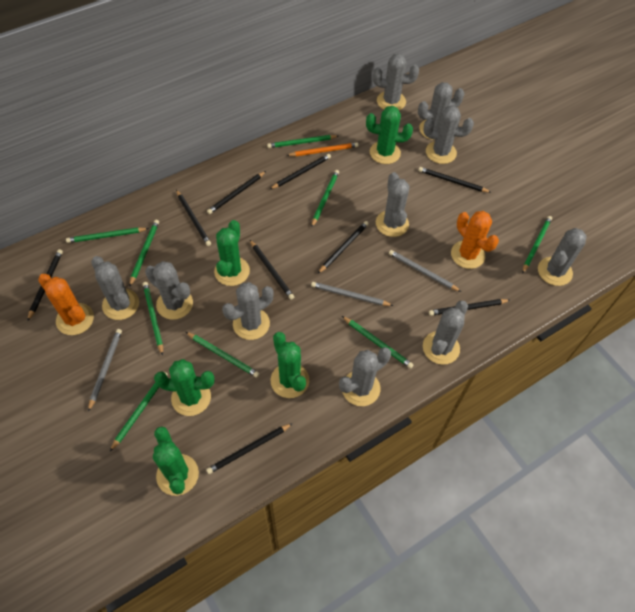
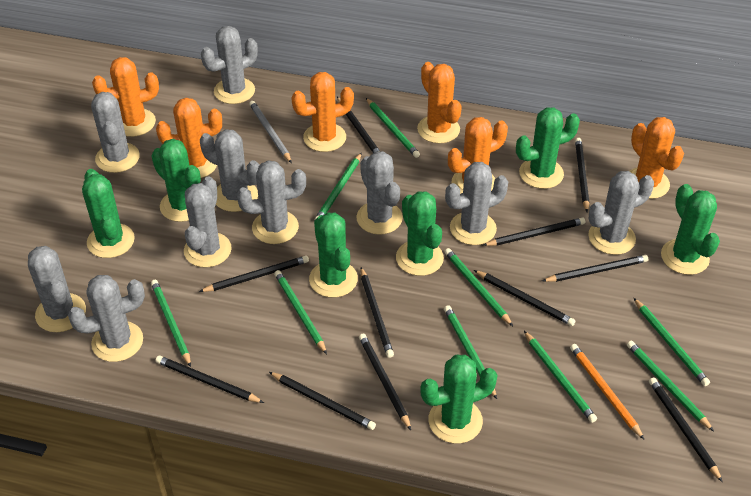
black pencil: 9 -> 11
green cactus: 5 -> 7
grey pencil: 3 -> 1
orange cactus: 2 -> 6

